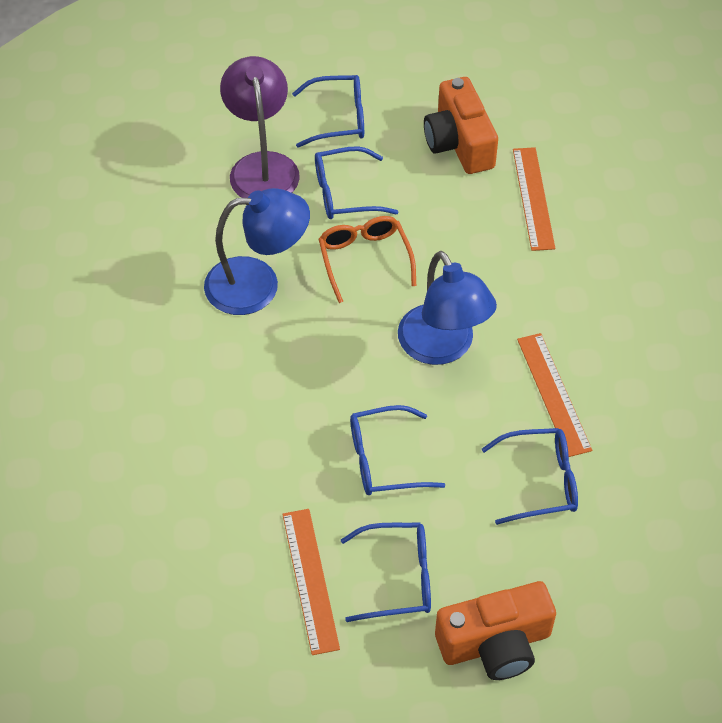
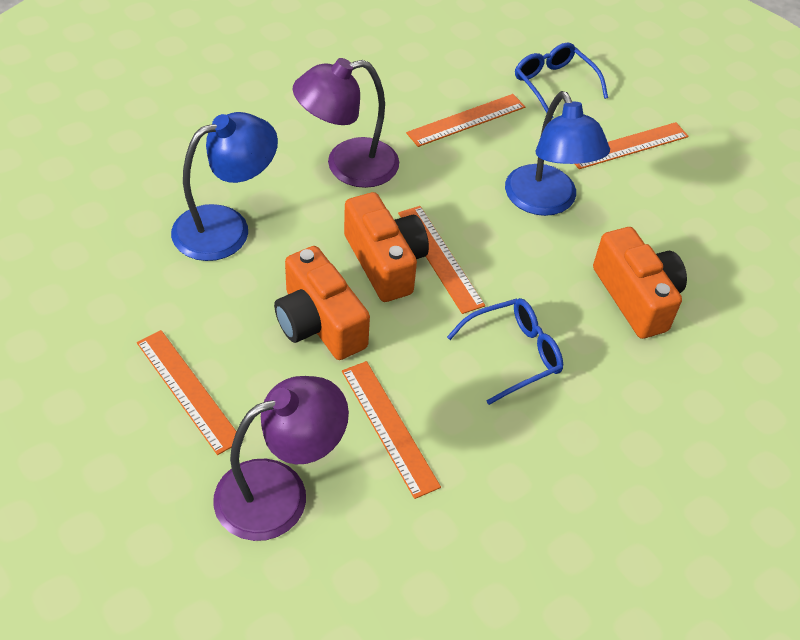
blue glasses: 5 -> 2
orange camera: 2 -> 3
orange glasses: 1 -> 0
orange ruler: 3 -> 5
purple lamp: 1 -> 2

